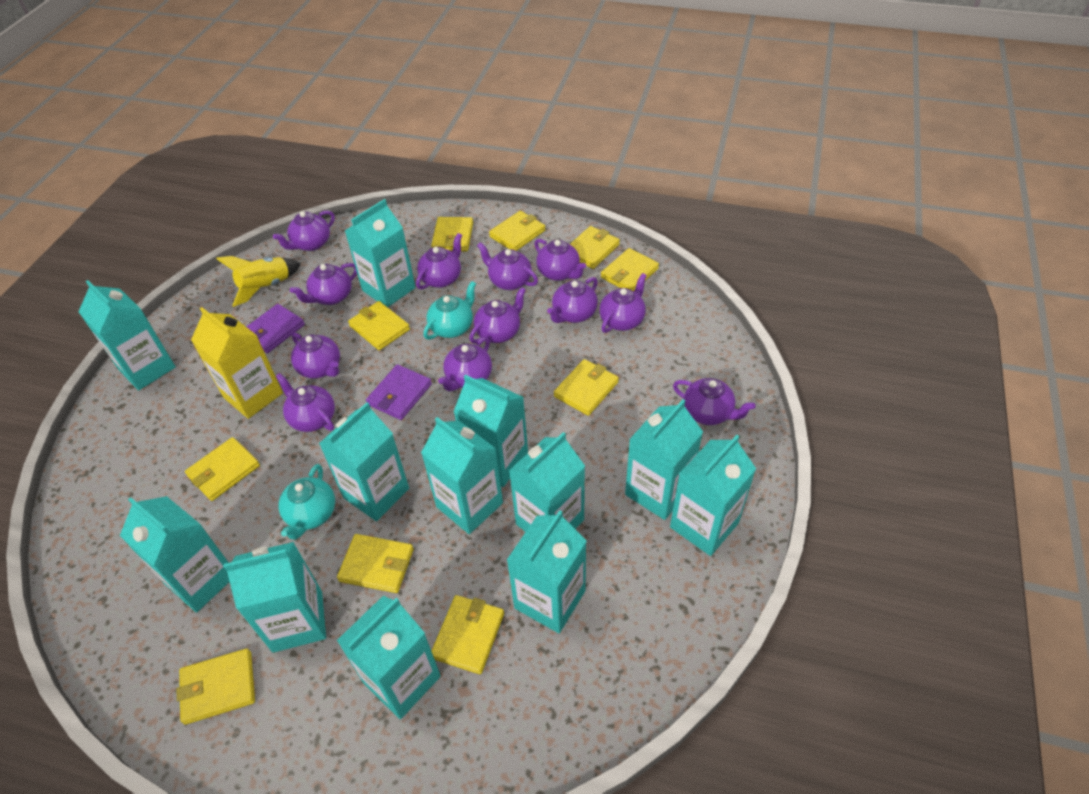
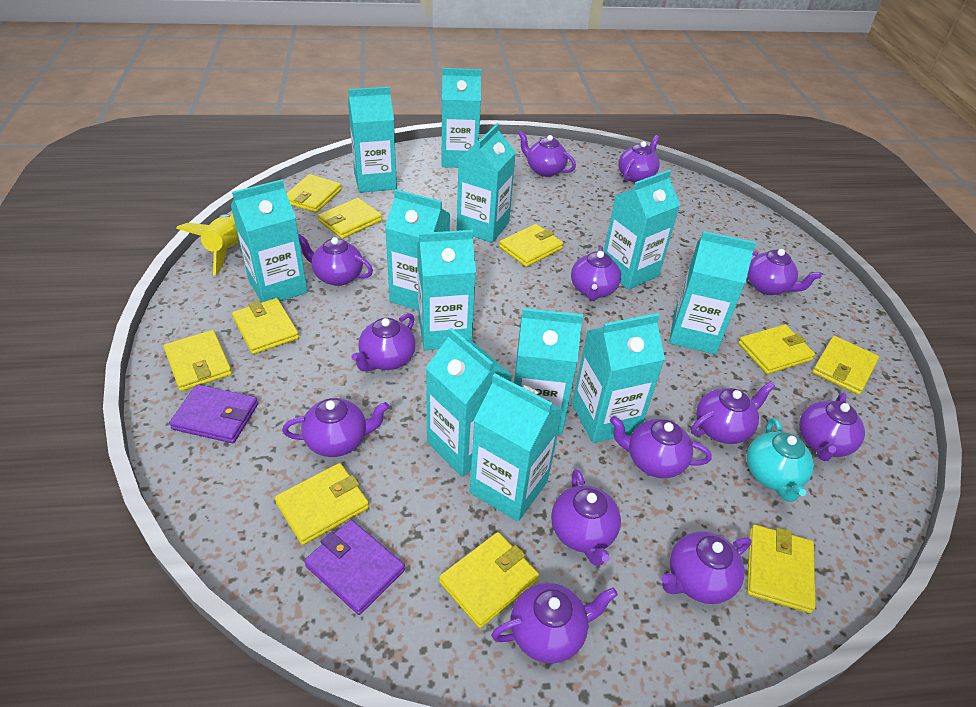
purple teapot: 12 -> 13
turquoise teapot: 2 -> 1
yellow carton: 1 -> 0

